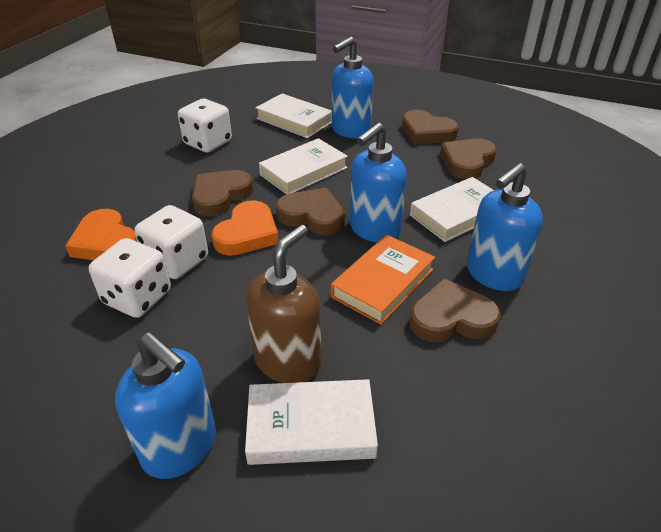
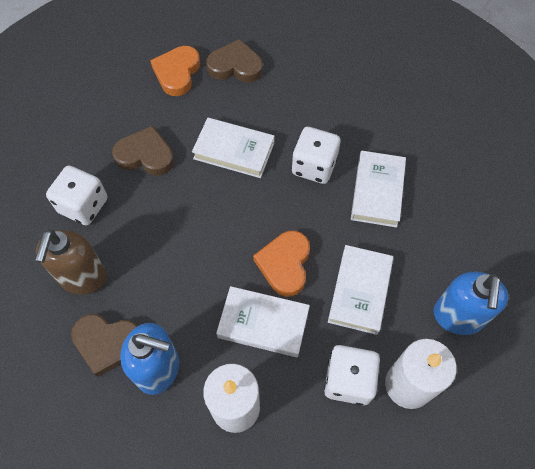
blue soap dispenser: 4 -> 2
brown heart: 5 -> 3
orange book: 1 -> 0
white candle: 0 -> 2

